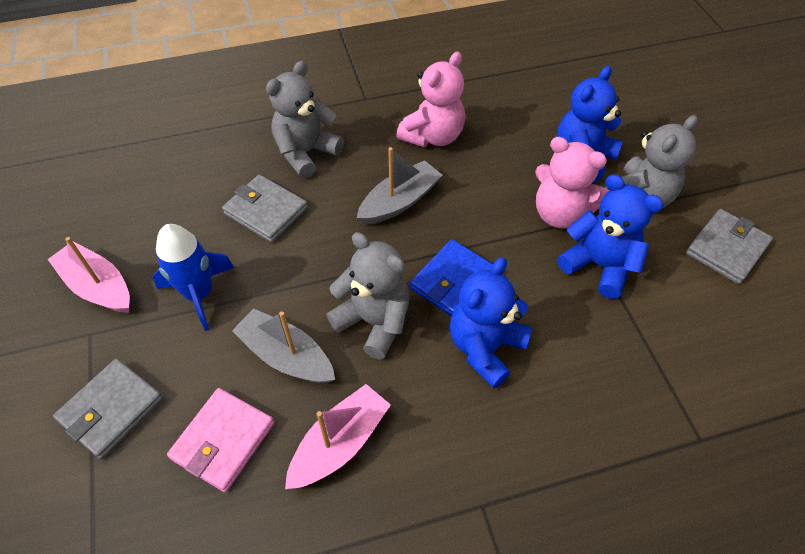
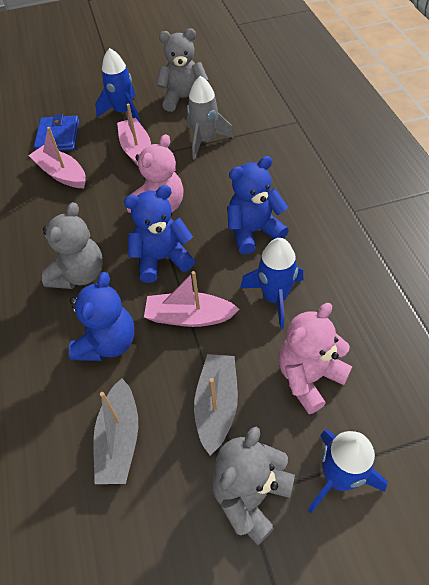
blue rocket: 1 -> 3
grey rocket: 0 -> 1
grey wallet: 3 -> 0
pink boat: 2 -> 3
pink wallet: 1 -> 0

